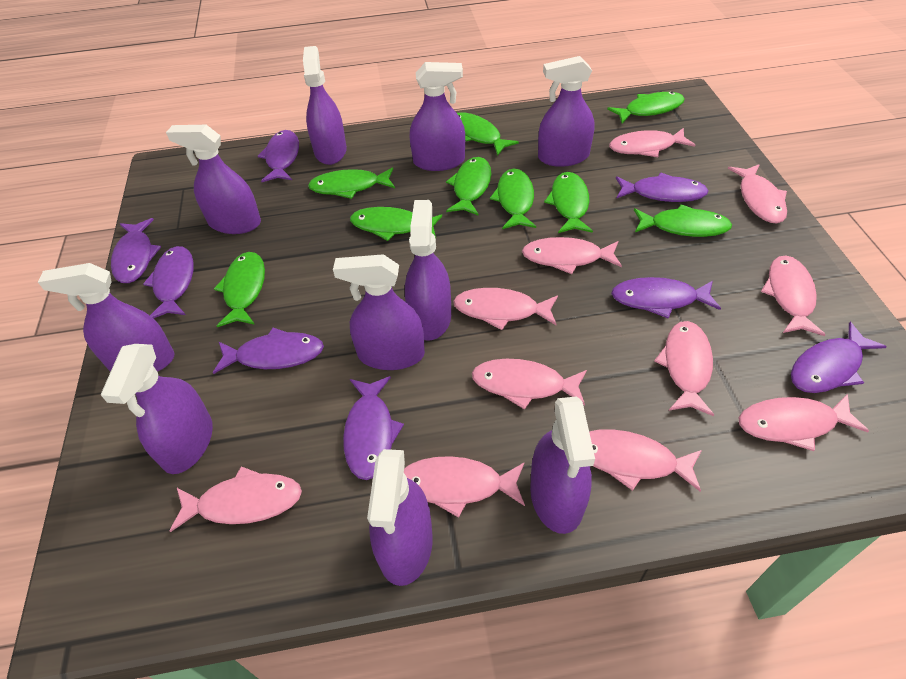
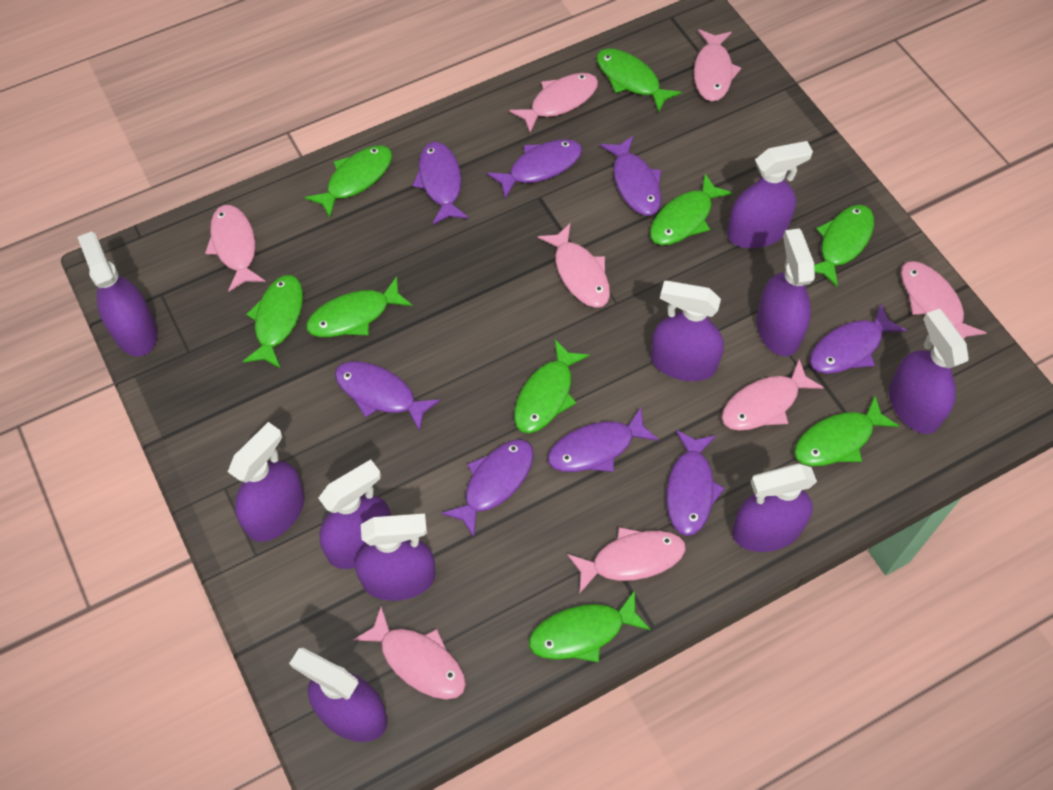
pink fish: 11 -> 8

